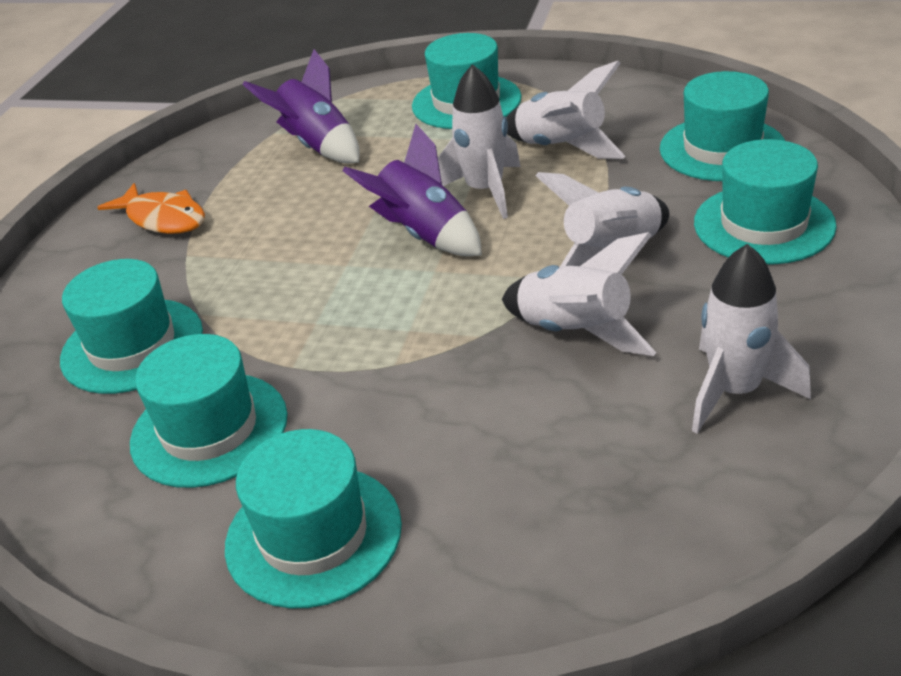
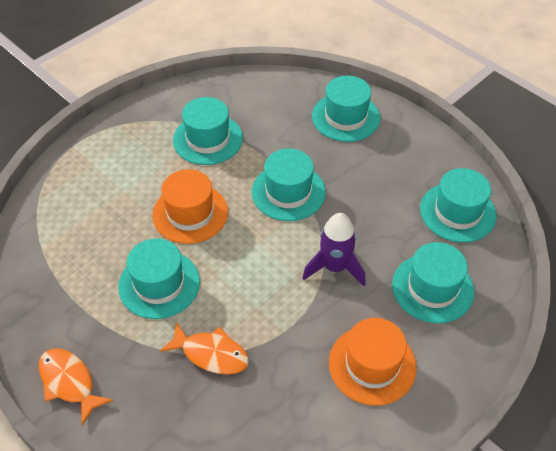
orange fish: 1 -> 2
orange hat: 0 -> 2
purple rocket: 2 -> 1
white rocket: 5 -> 0

